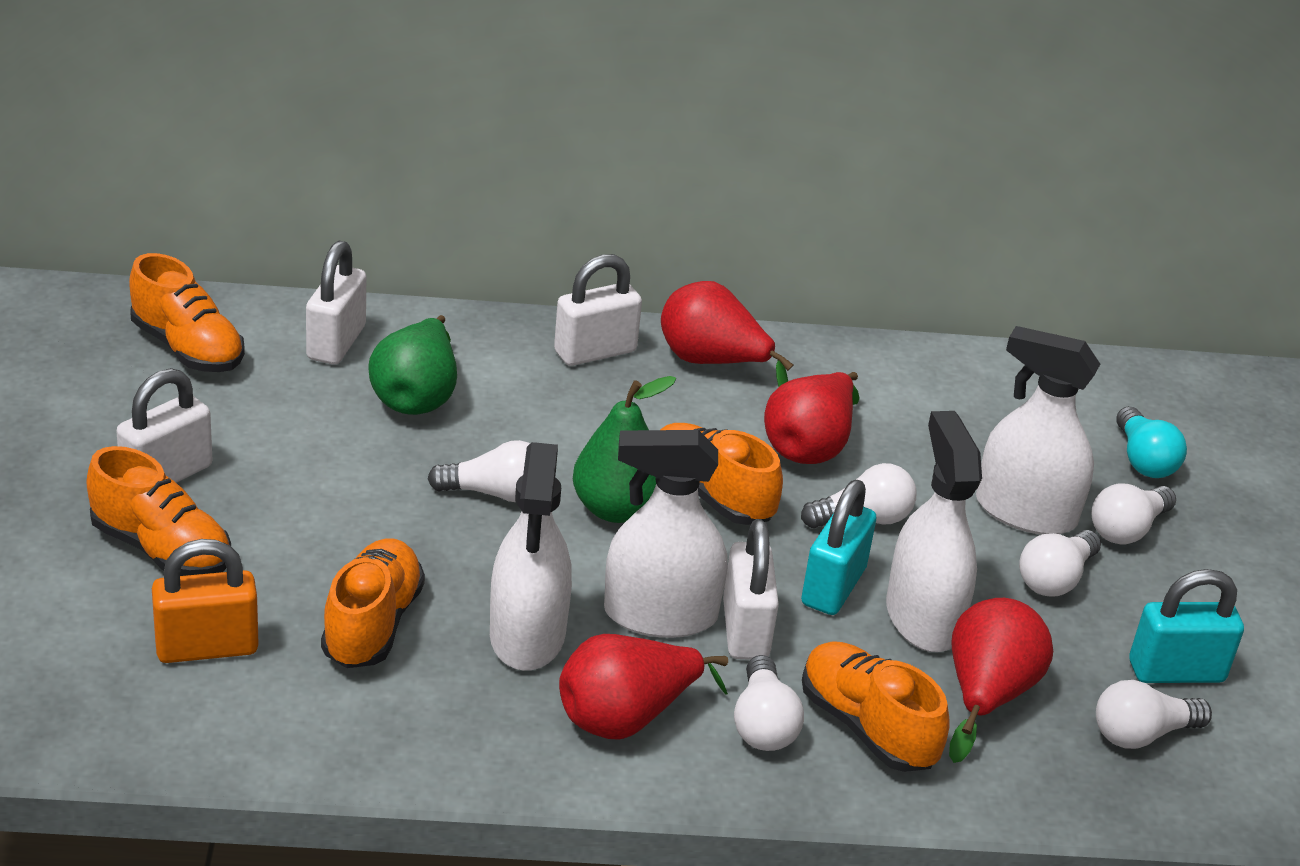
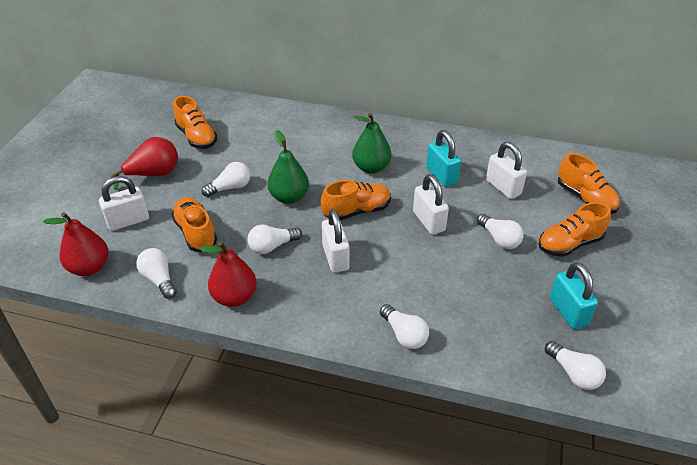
orange padlock: 1 -> 0
red pear: 4 -> 3
turquoise light bulb: 1 -> 0
white spray bottle: 4 -> 0

